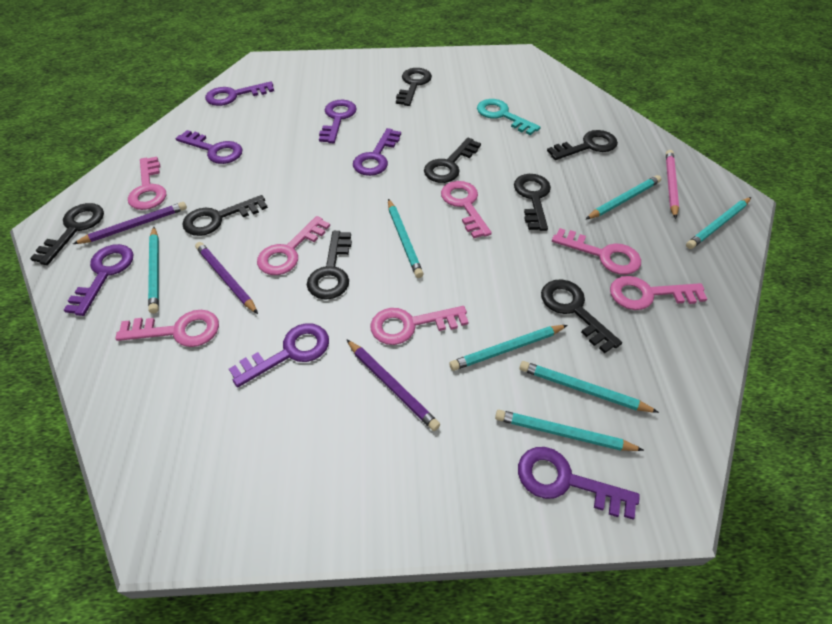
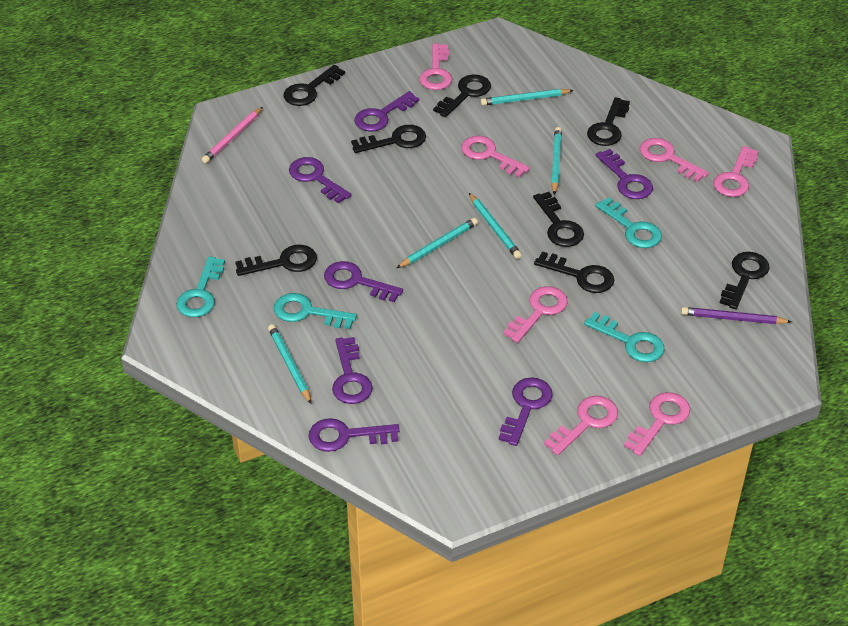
purple pencil: 3 -> 1
turquoise key: 1 -> 4
turquoise pencil: 7 -> 5

